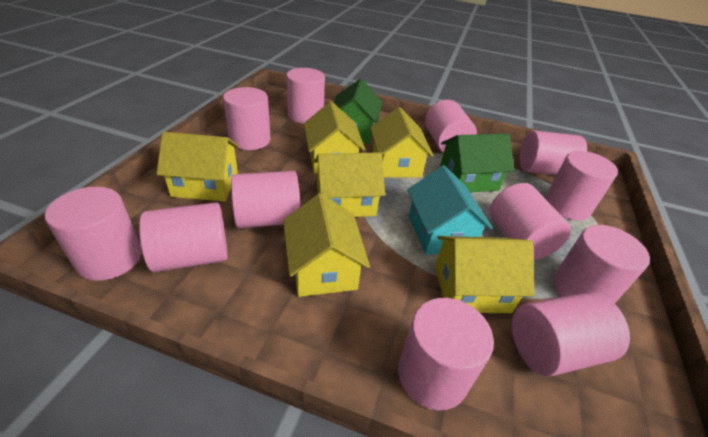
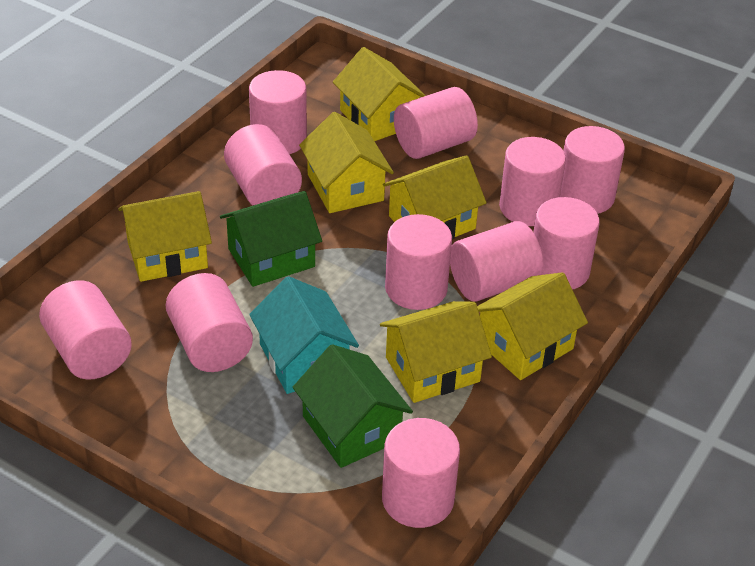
pink cylinder: 12 -> 11

